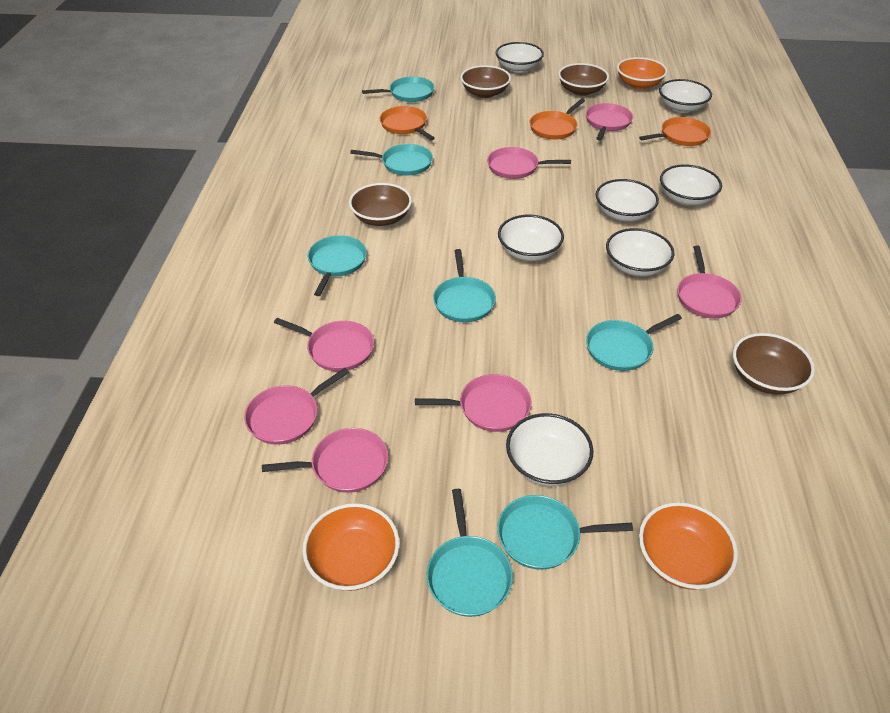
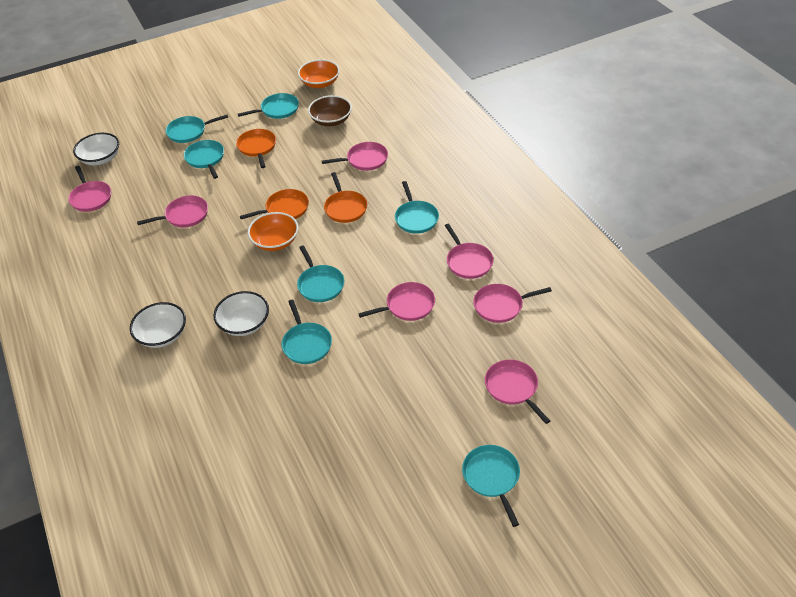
brown bowl: 4 -> 1
orange bowl: 3 -> 2
white bowl: 7 -> 3

